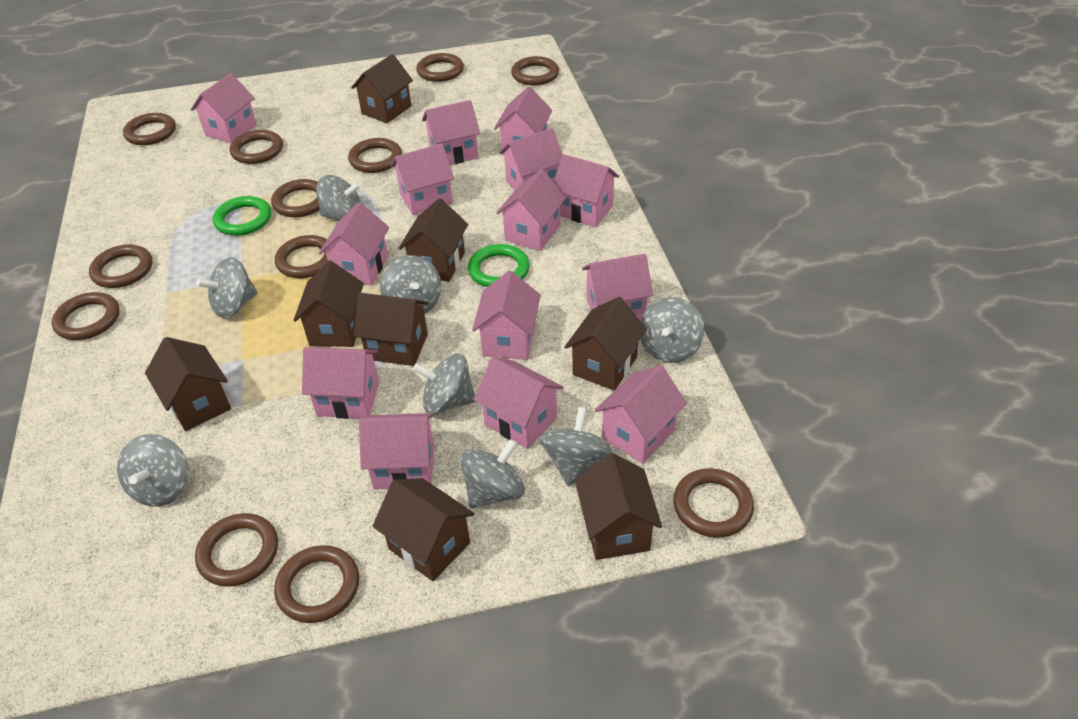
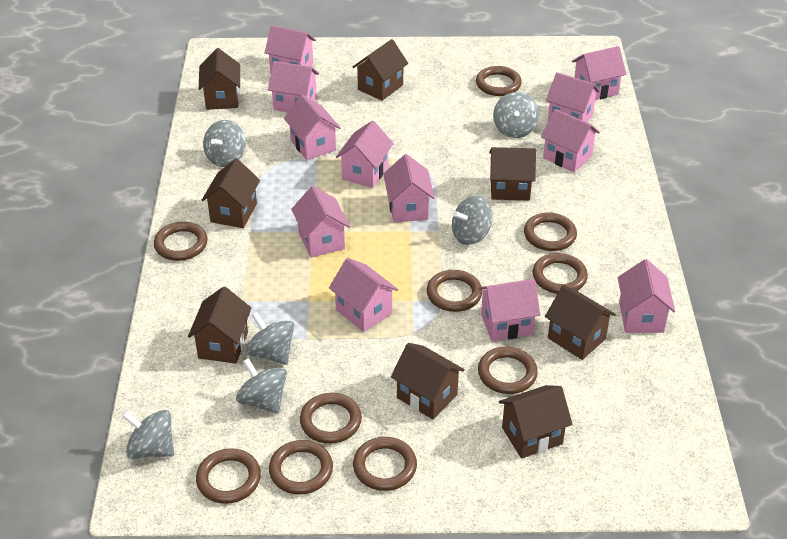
brown ring: 12 -> 10
green ring: 2 -> 0
grey spinning top: 8 -> 6
pink house: 14 -> 12

